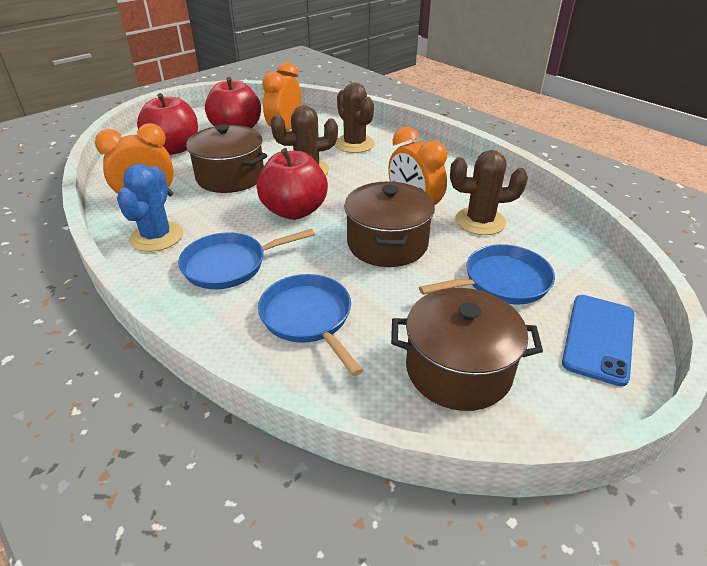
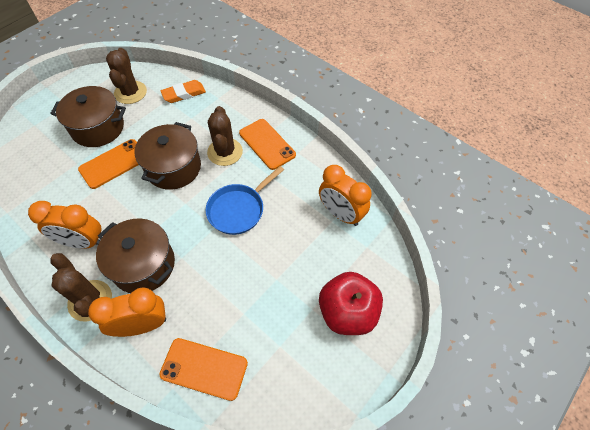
blue cactus: 1 -> 0
blue pan: 3 -> 1
blue phone: 1 -> 0
orange eraser: 0 -> 1
orange phone: 0 -> 3
red apple: 3 -> 1

